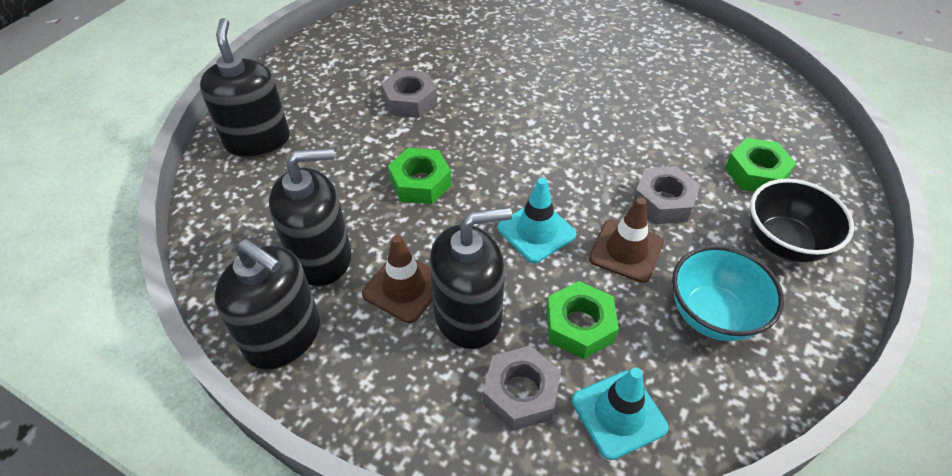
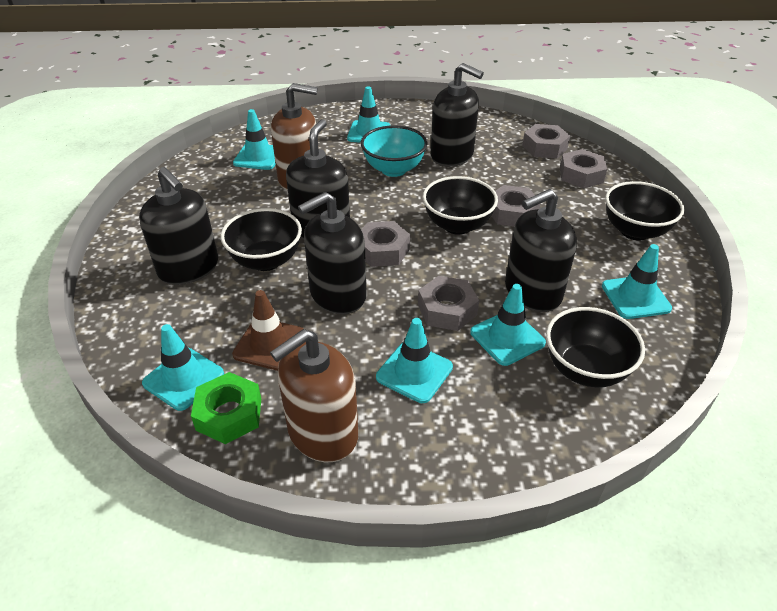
black bowl: 1 -> 4
black soap dispenser: 4 -> 5
brown soap dispenser: 0 -> 2
brown traffic cone: 2 -> 1
green nut: 3 -> 1
grey nut: 3 -> 5
turquoise traffic cone: 2 -> 6

